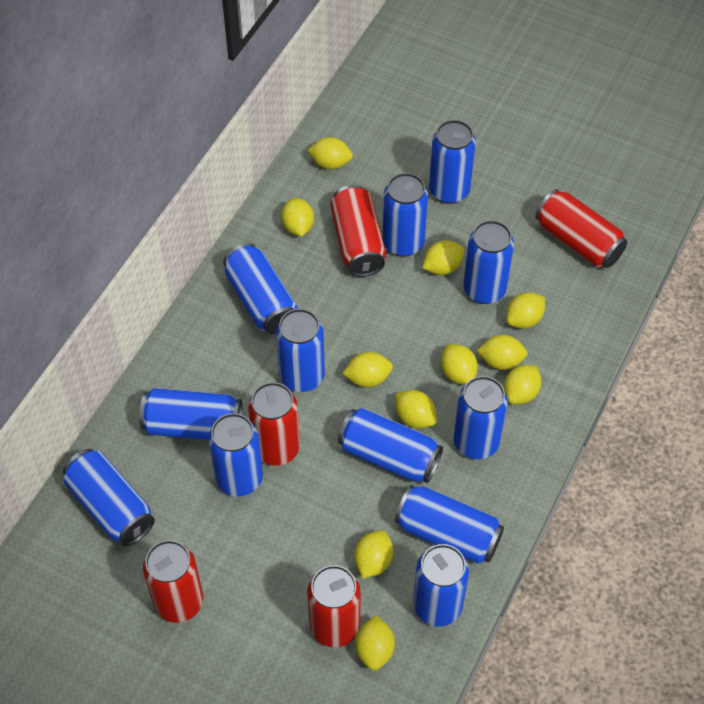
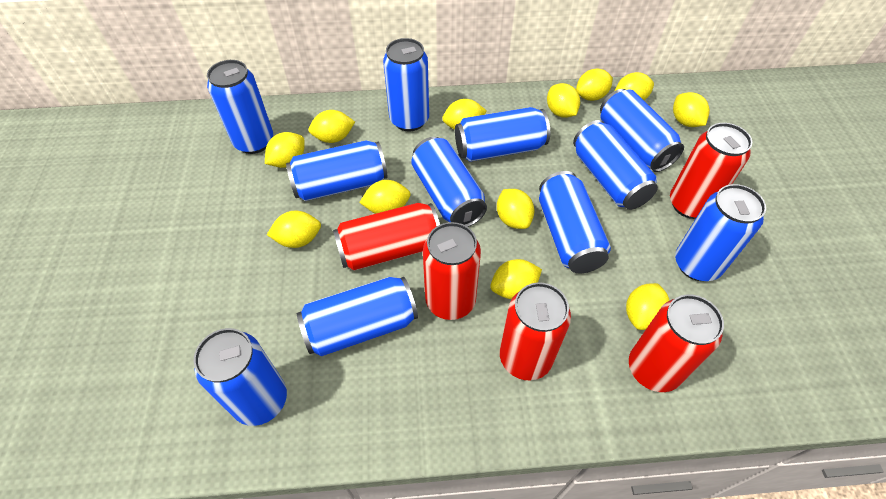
blue can: 12 -> 11
yellow lemon: 11 -> 12

